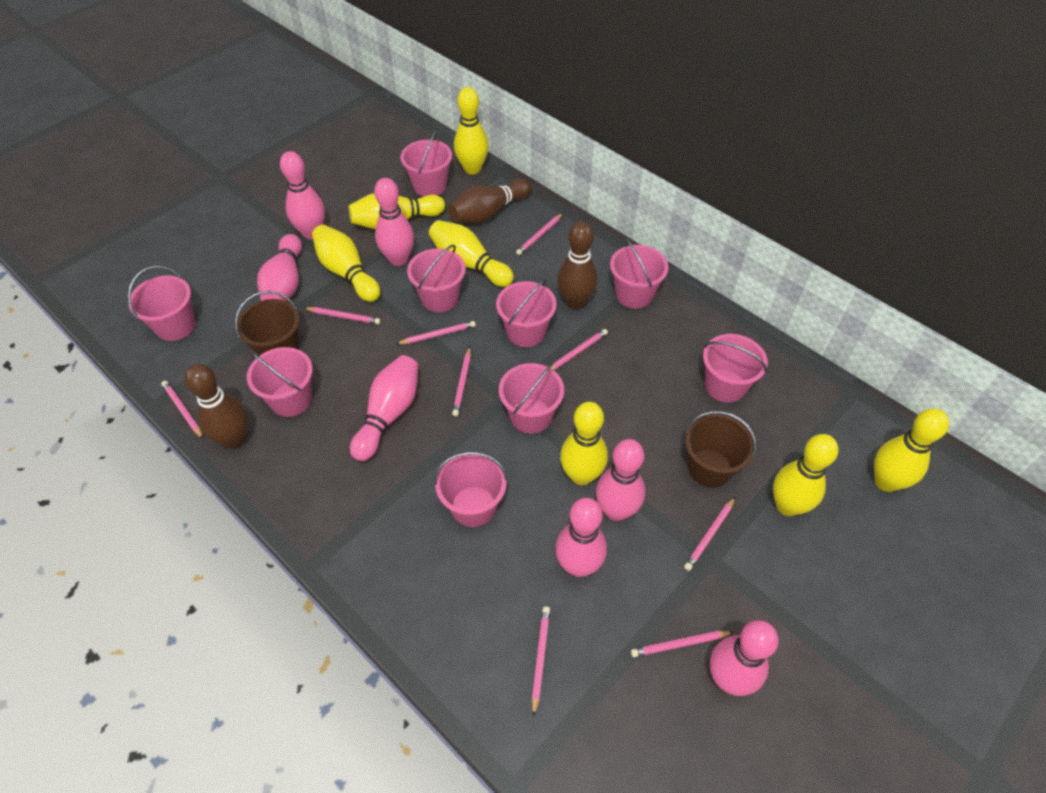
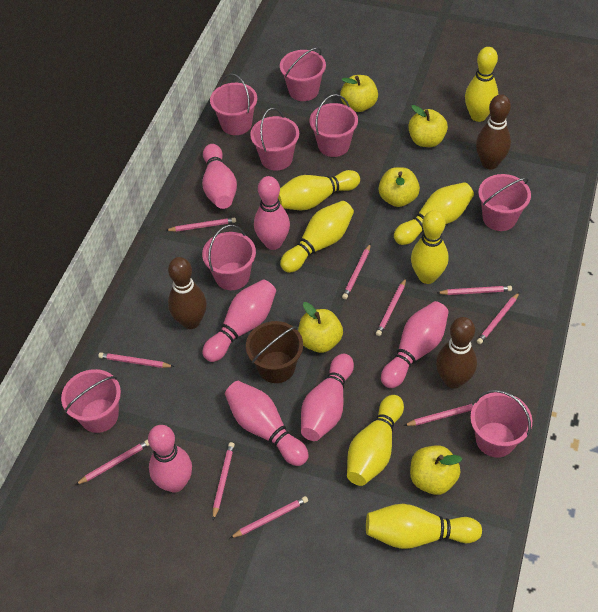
brown bucket: 2 -> 1
pink bucket: 9 -> 8
pink pencil: 9 -> 10
yellow apple: 0 -> 5

